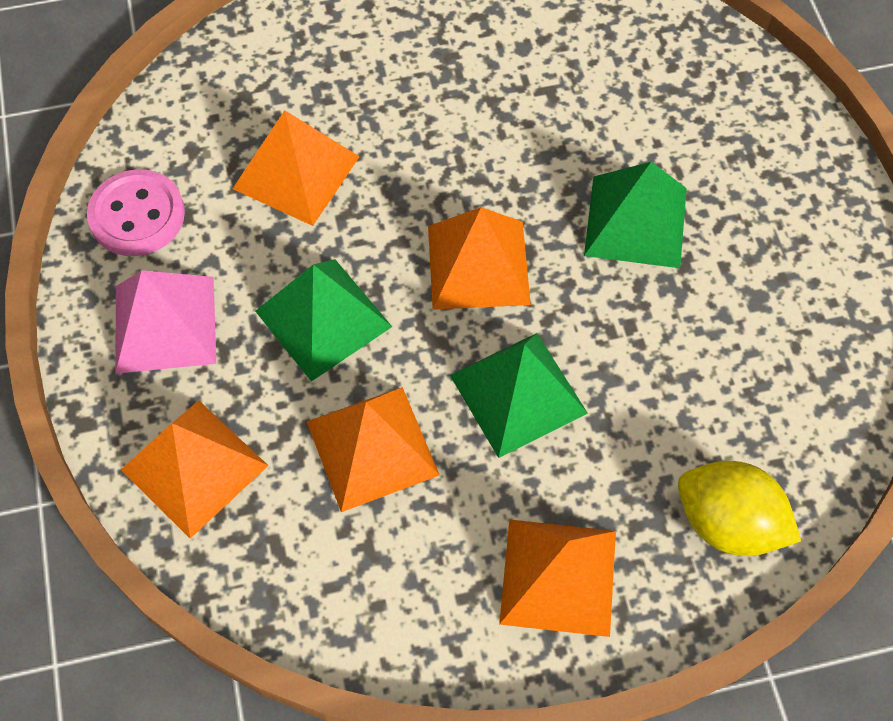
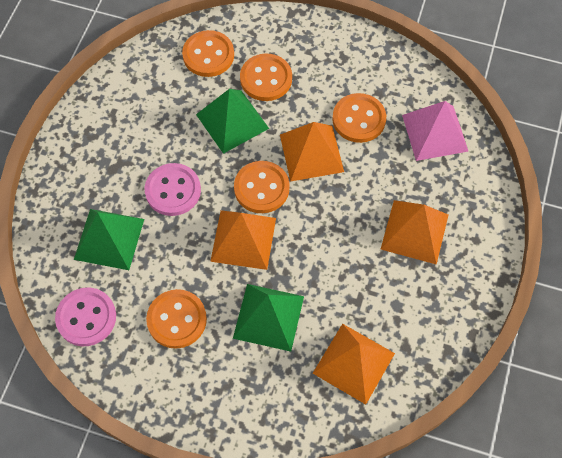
orange button: 0 -> 5
orange pyramid: 5 -> 4
pink button: 1 -> 2
yellow lemon: 1 -> 0

